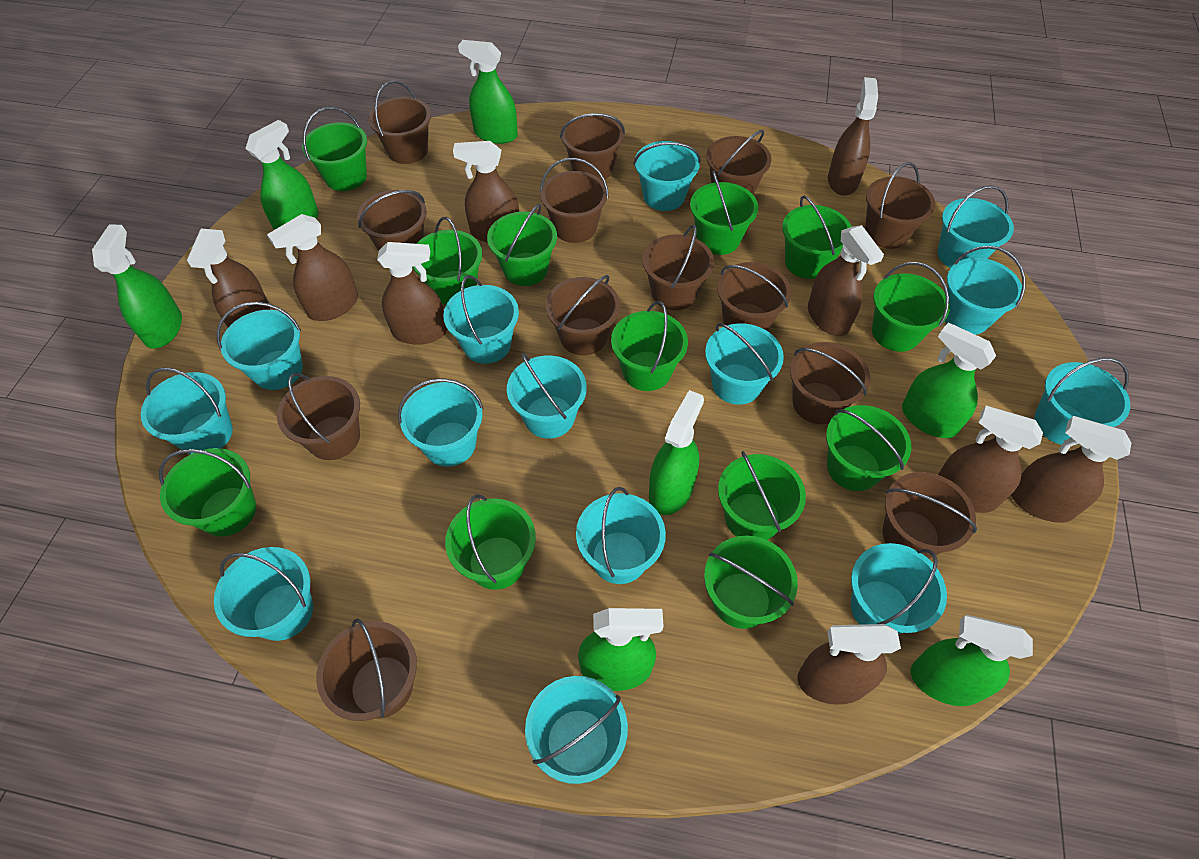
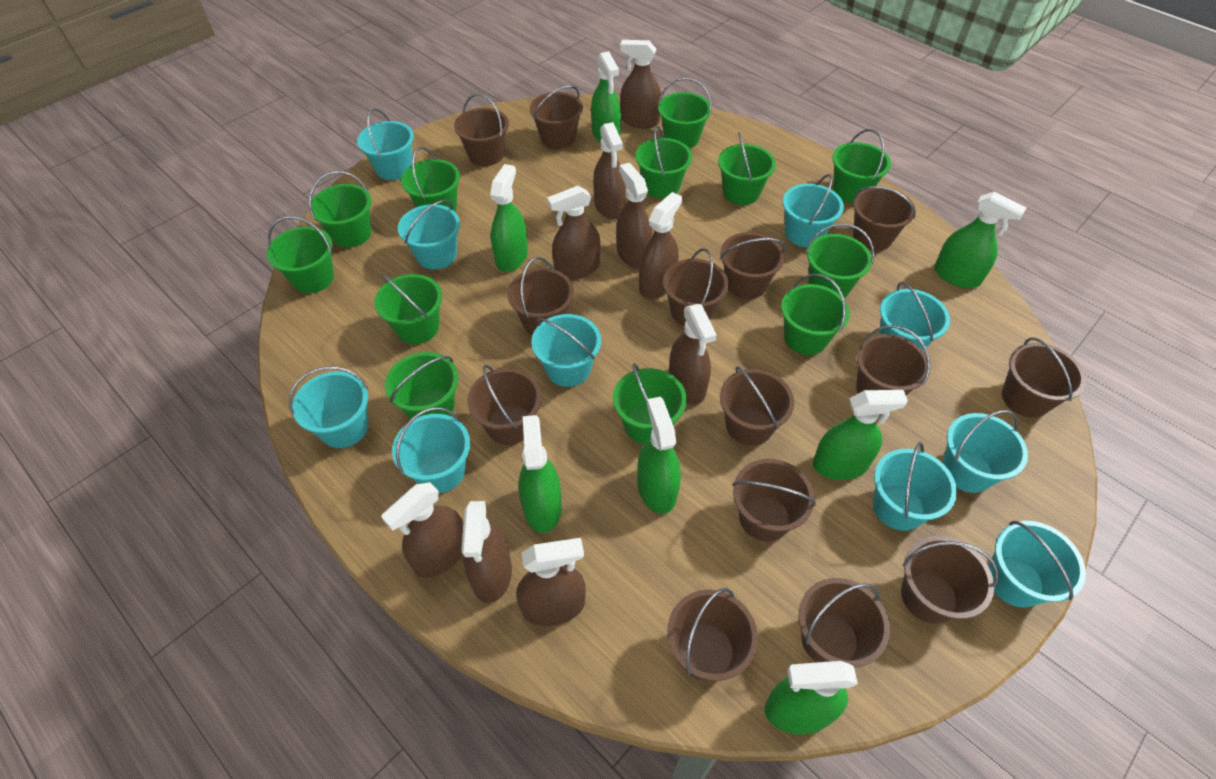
brown bucket: 13 -> 14
turquoise bucket: 14 -> 10

